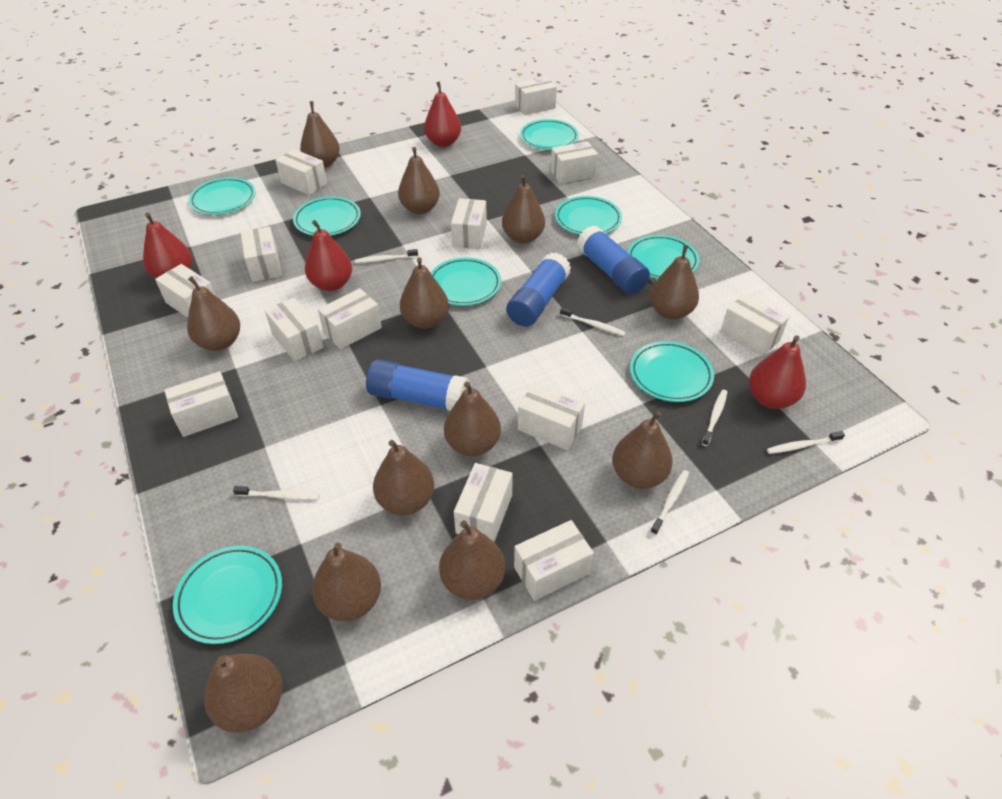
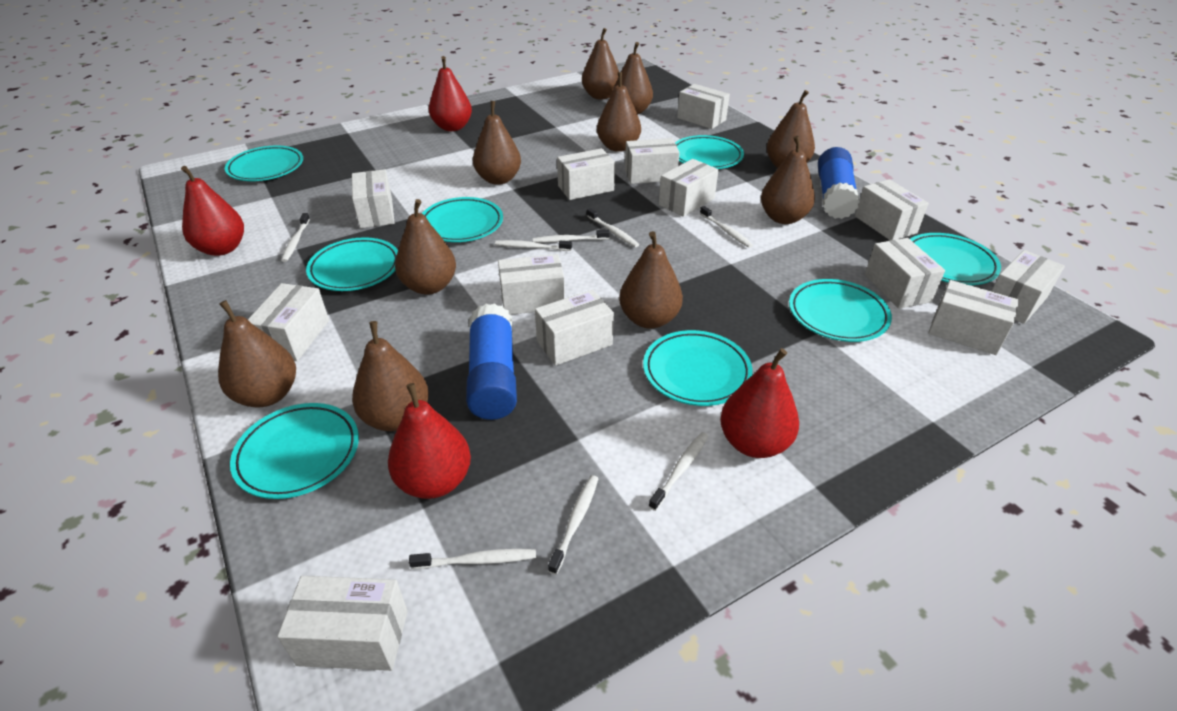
blue glue stick: 3 -> 2
brown pear: 12 -> 10
white toothbrush: 6 -> 8

